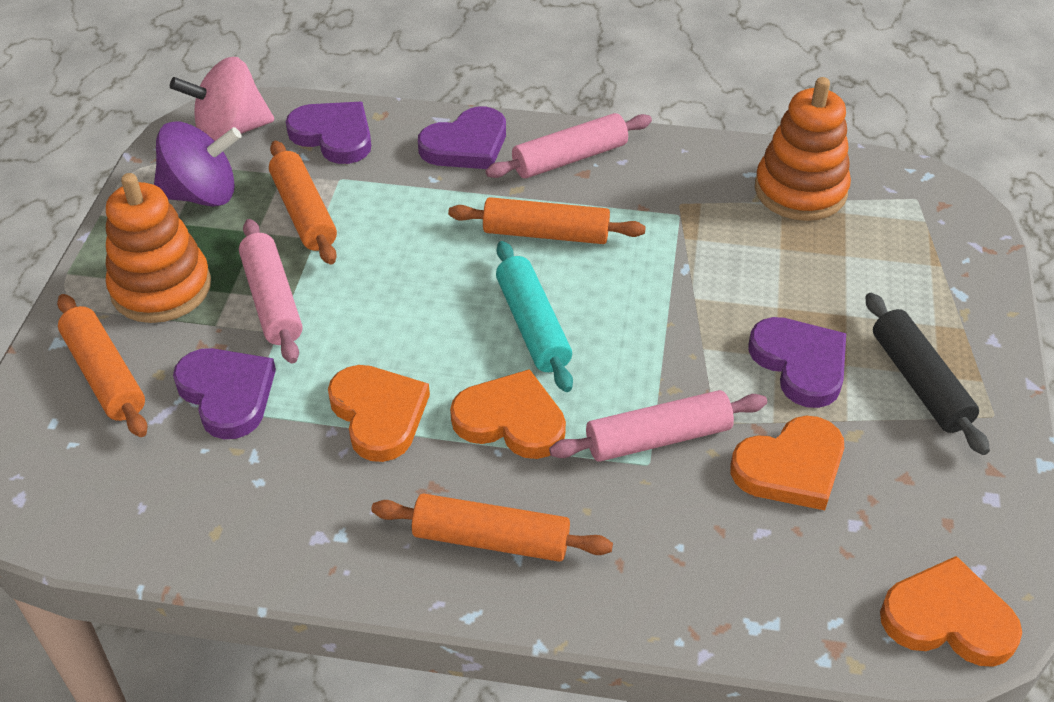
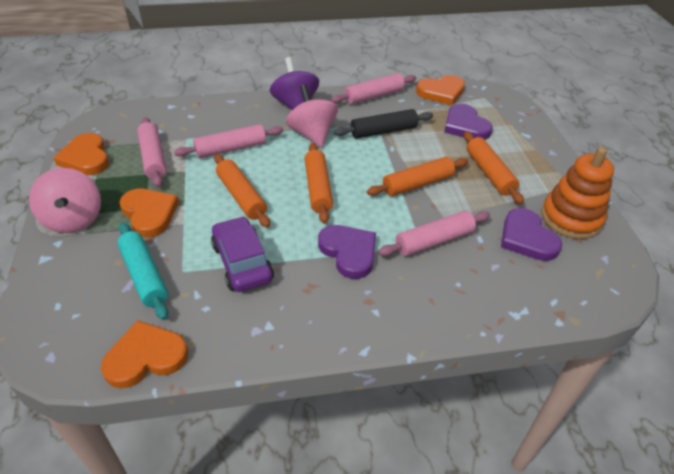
orange stacking toy: 2 -> 1
pink rolling pin: 3 -> 4
pink spinning top: 1 -> 2
purple car: 0 -> 1
purple heart: 4 -> 3

